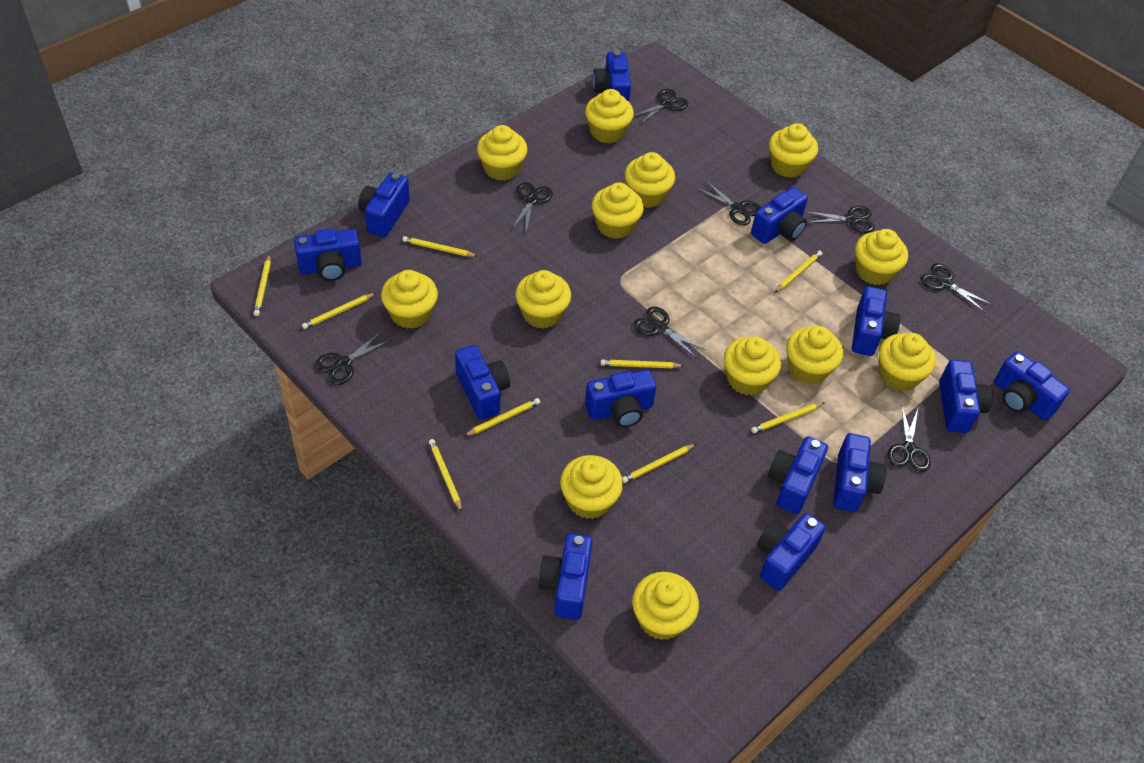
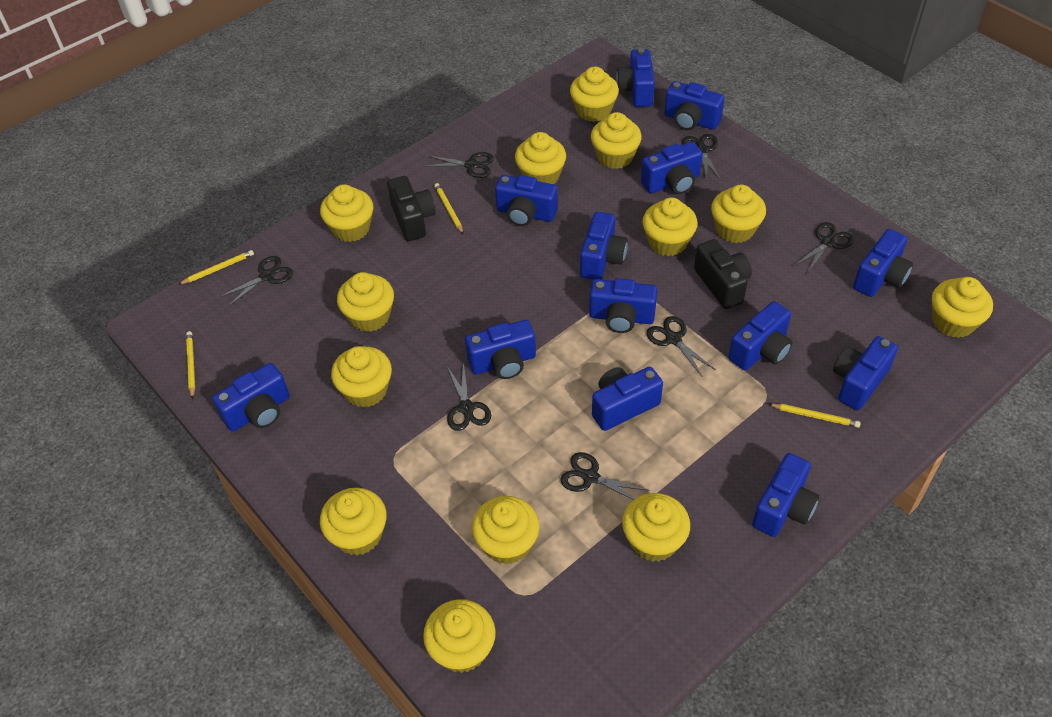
black camera: 0 -> 2
black scissors: 8 -> 7
yellow pencil: 9 -> 4

